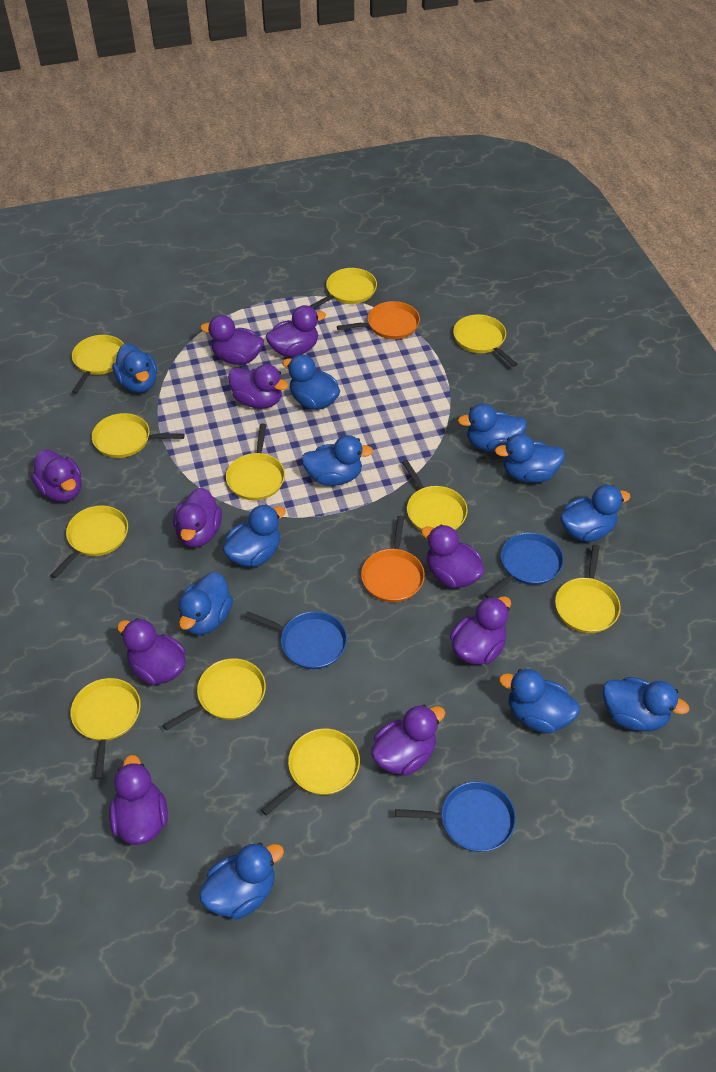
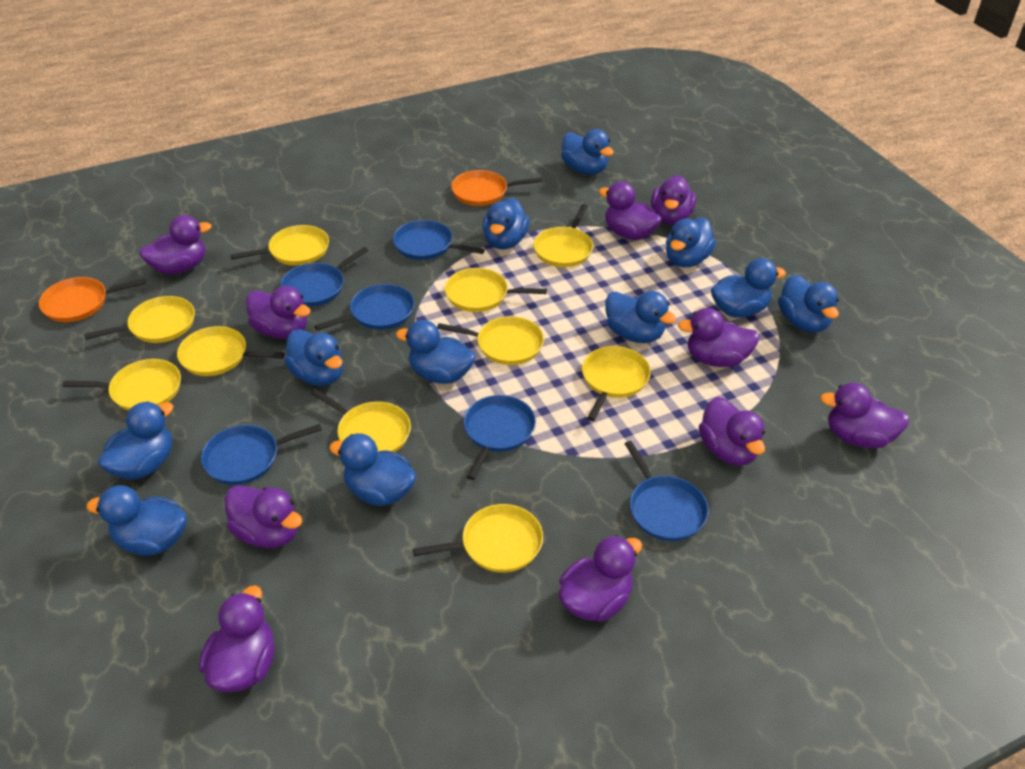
blue pan: 3 -> 6
yellow pan: 11 -> 10

